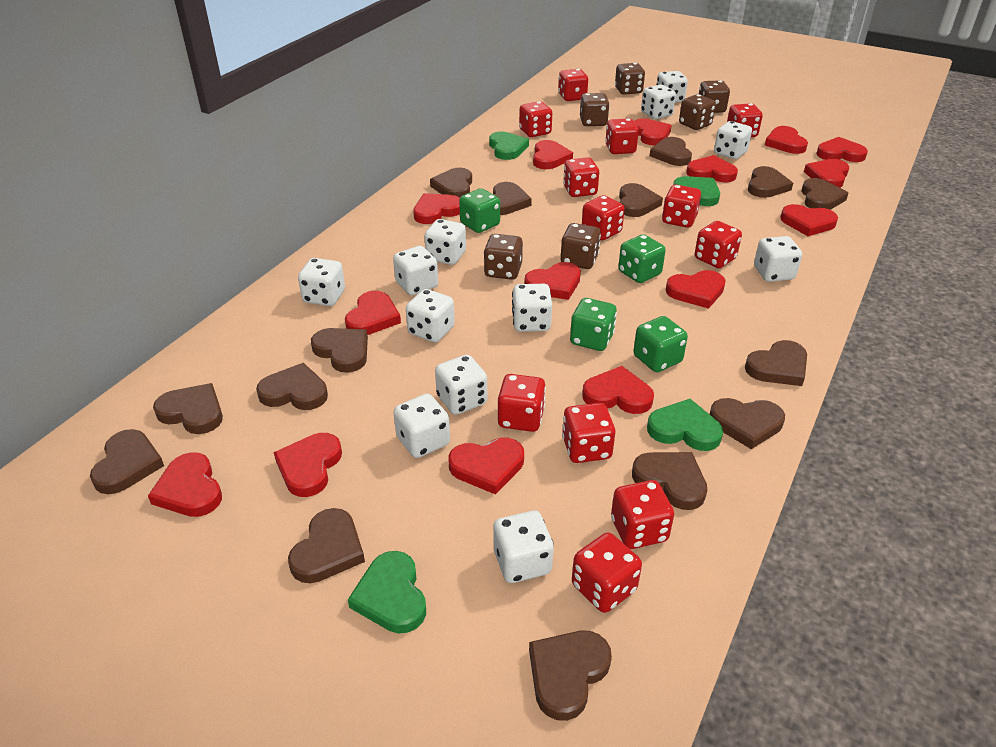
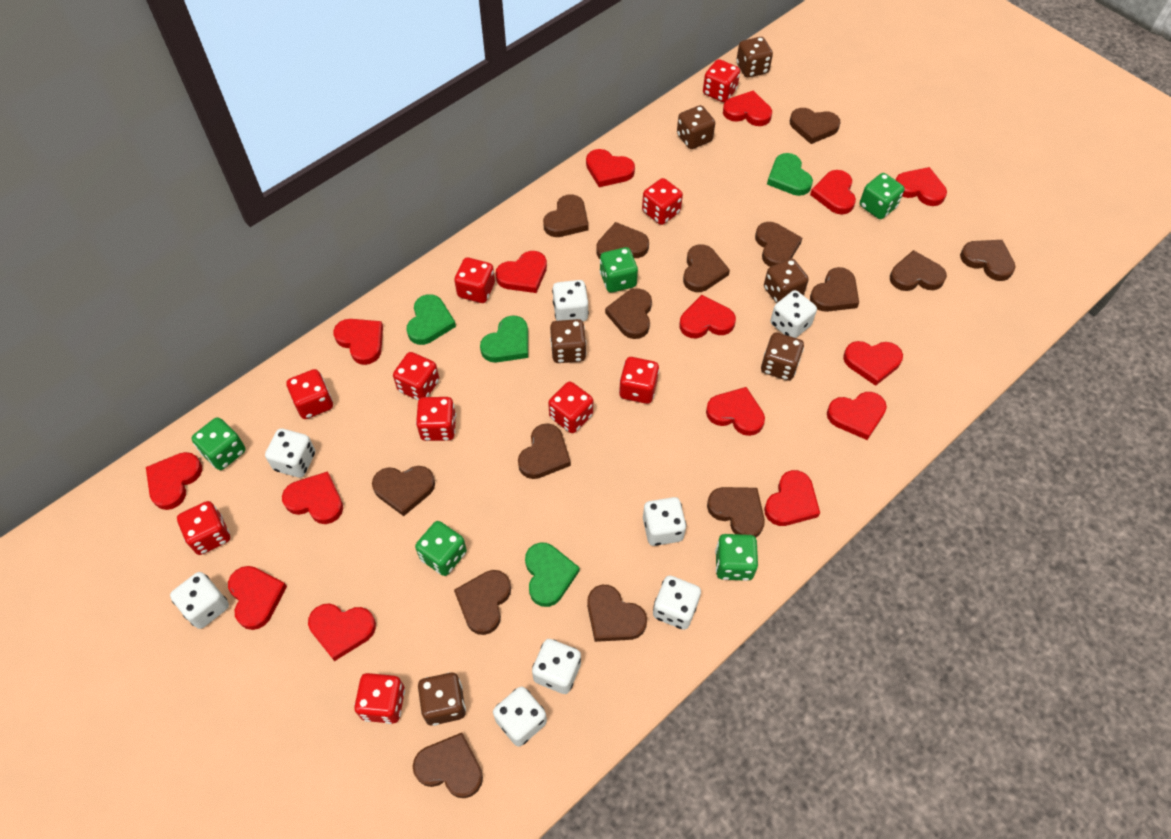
green dice: 4 -> 5
red dice: 12 -> 10
white dice: 12 -> 8

